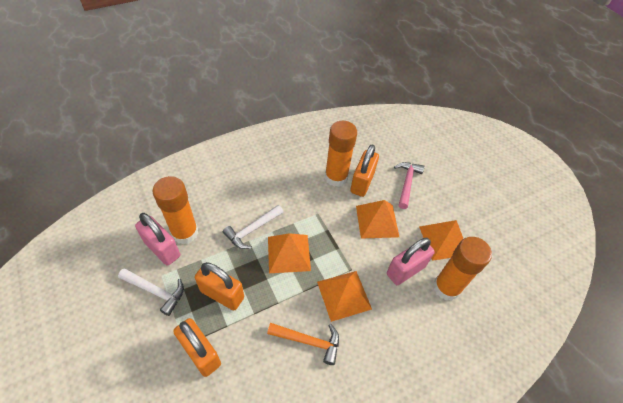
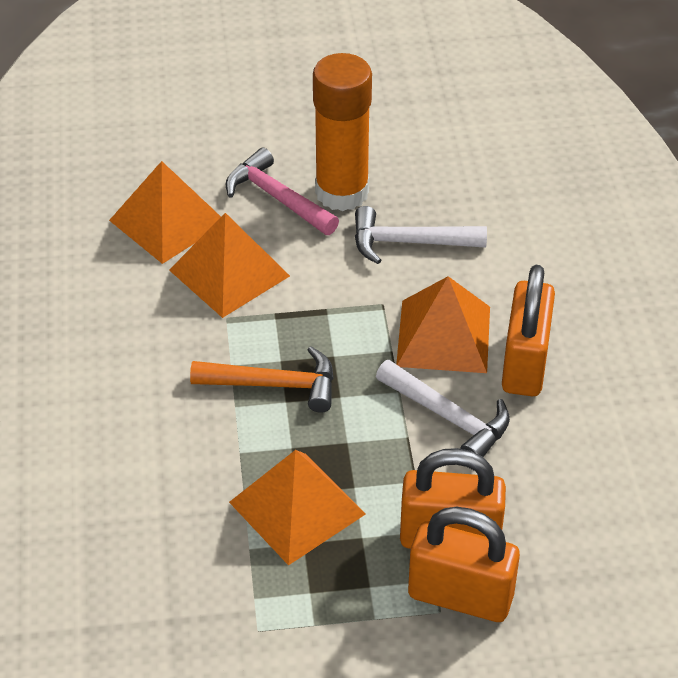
orange glue stick: 3 -> 1
pink padlock: 2 -> 0

